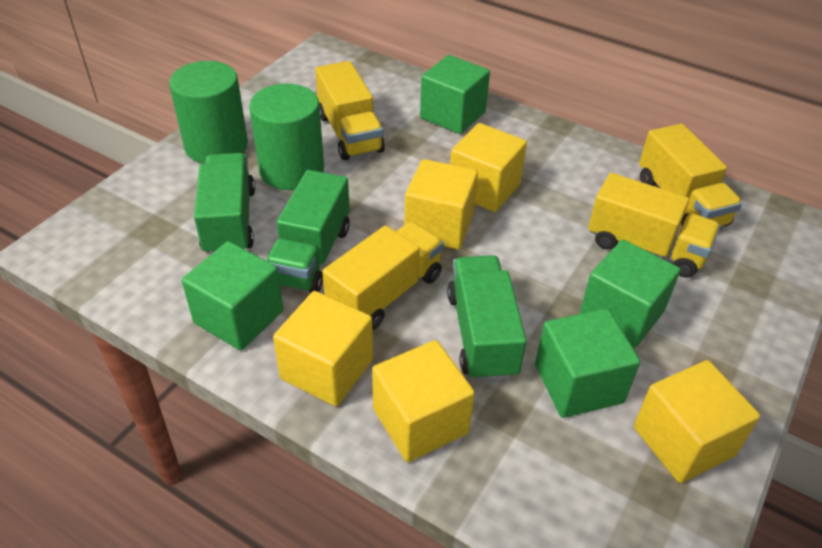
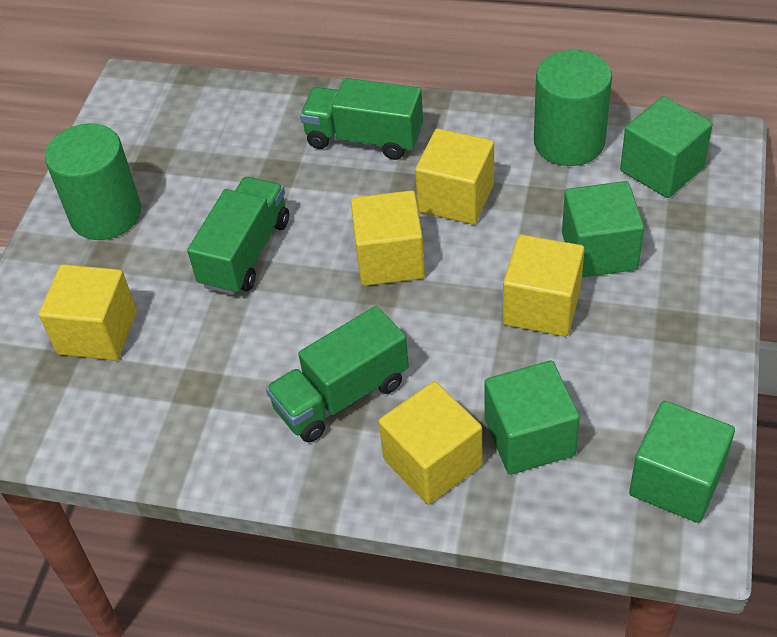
yellow truck: 4 -> 0

